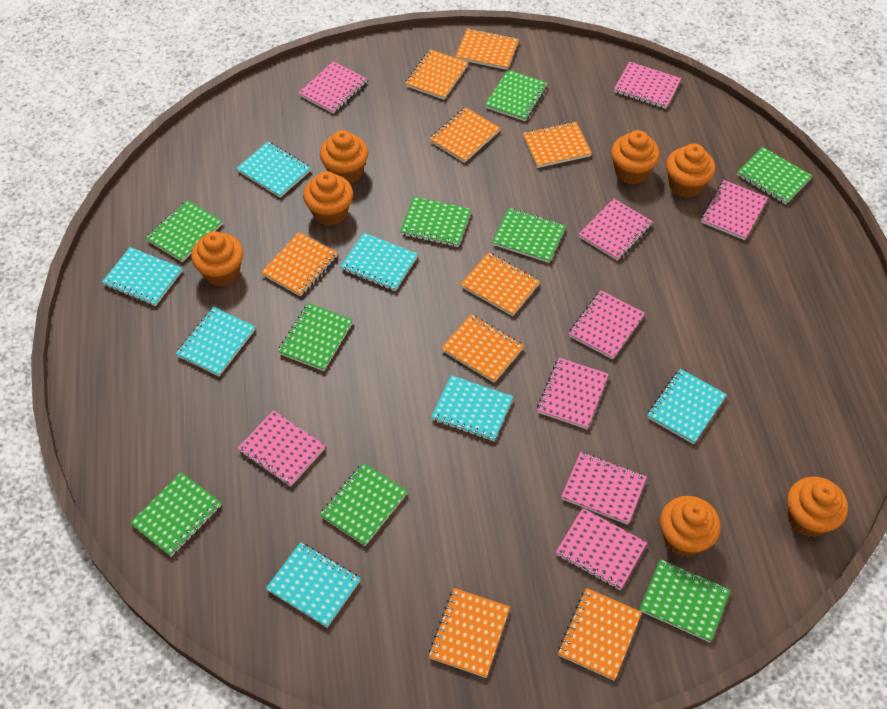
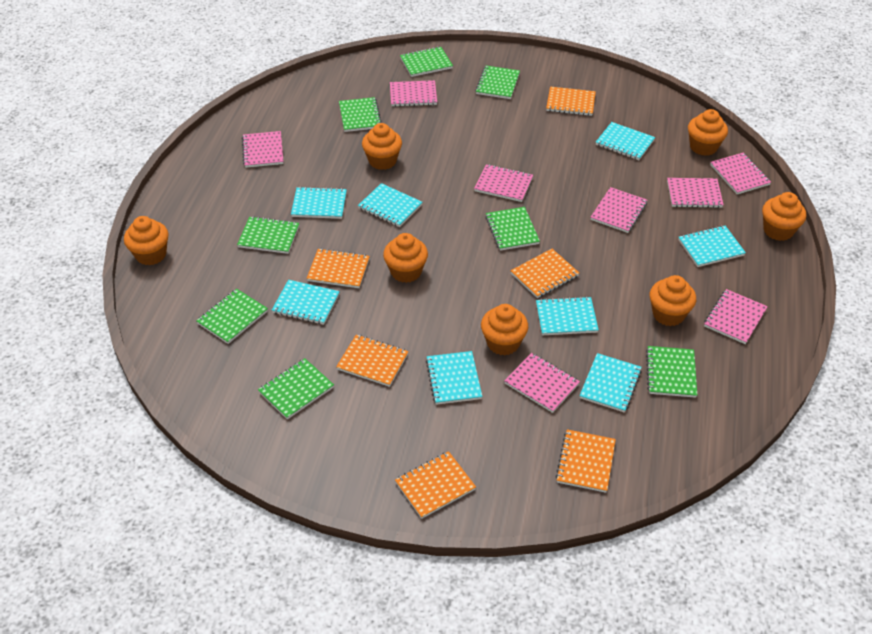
green notebook: 9 -> 8
orange notebook: 9 -> 6
pink notebook: 9 -> 8
turquoise notebook: 7 -> 8

